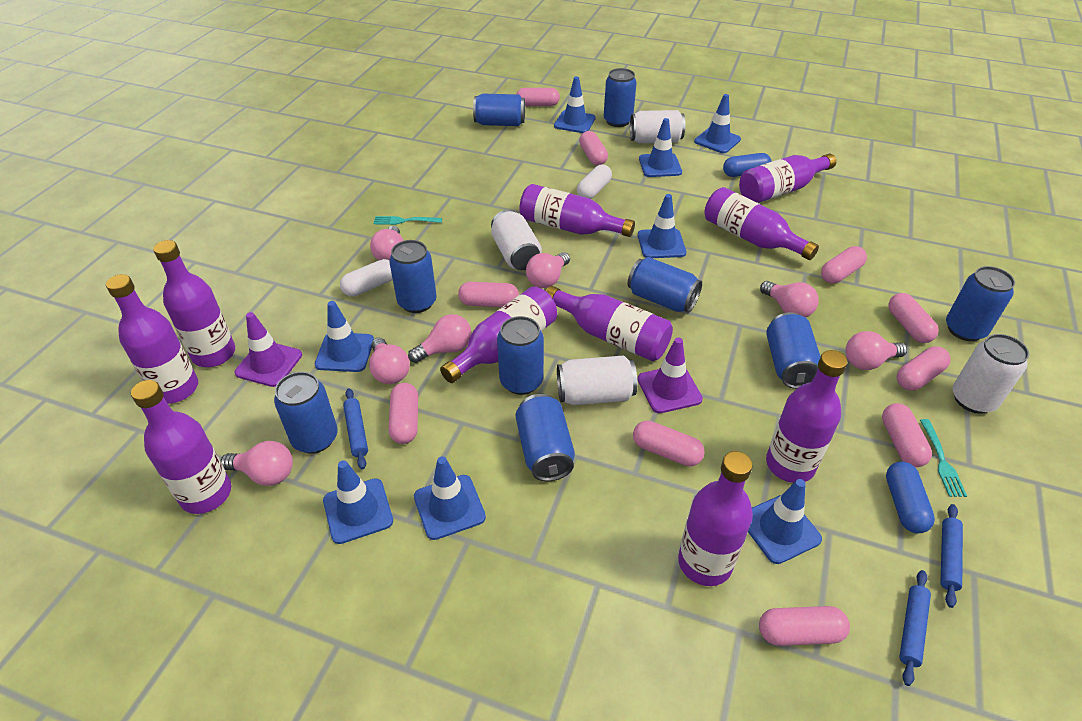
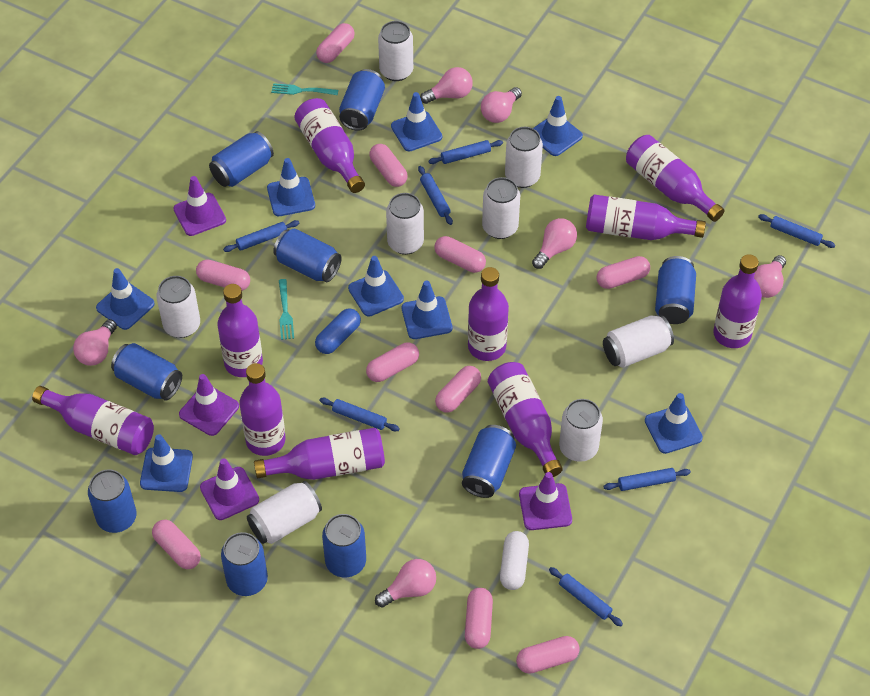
blue capsule: 2 -> 1
blue rolling pin: 3 -> 7
pink light bulb: 7 -> 6
purple traffic cone: 2 -> 4
white can: 4 -> 8
white capsule: 2 -> 1

